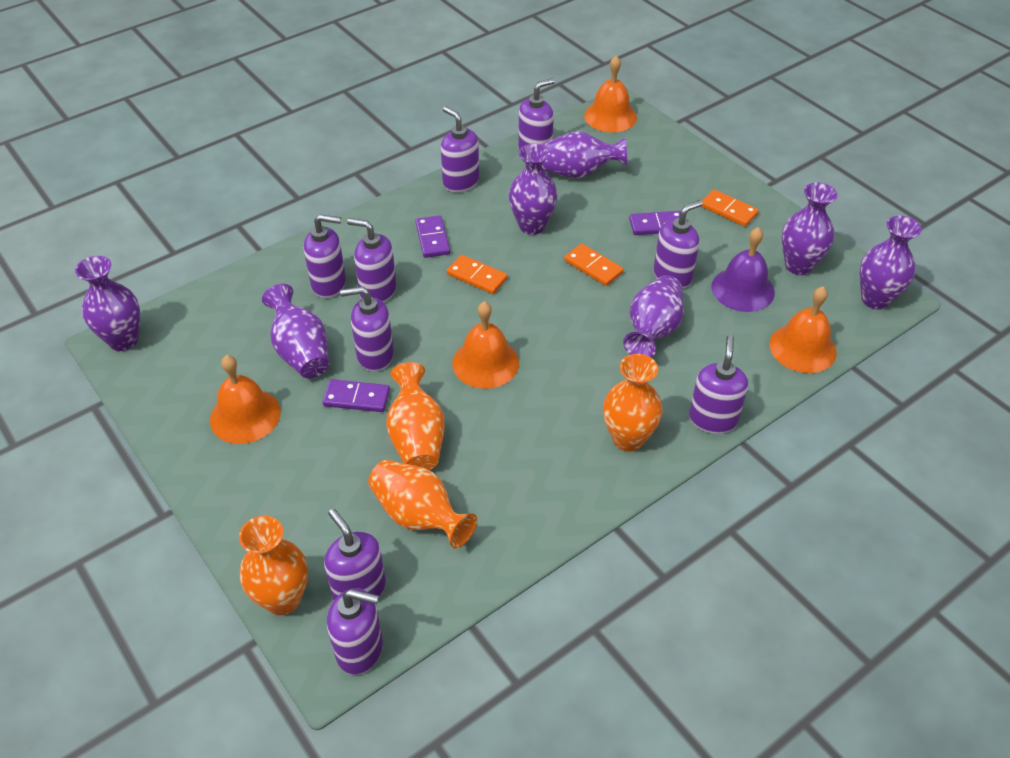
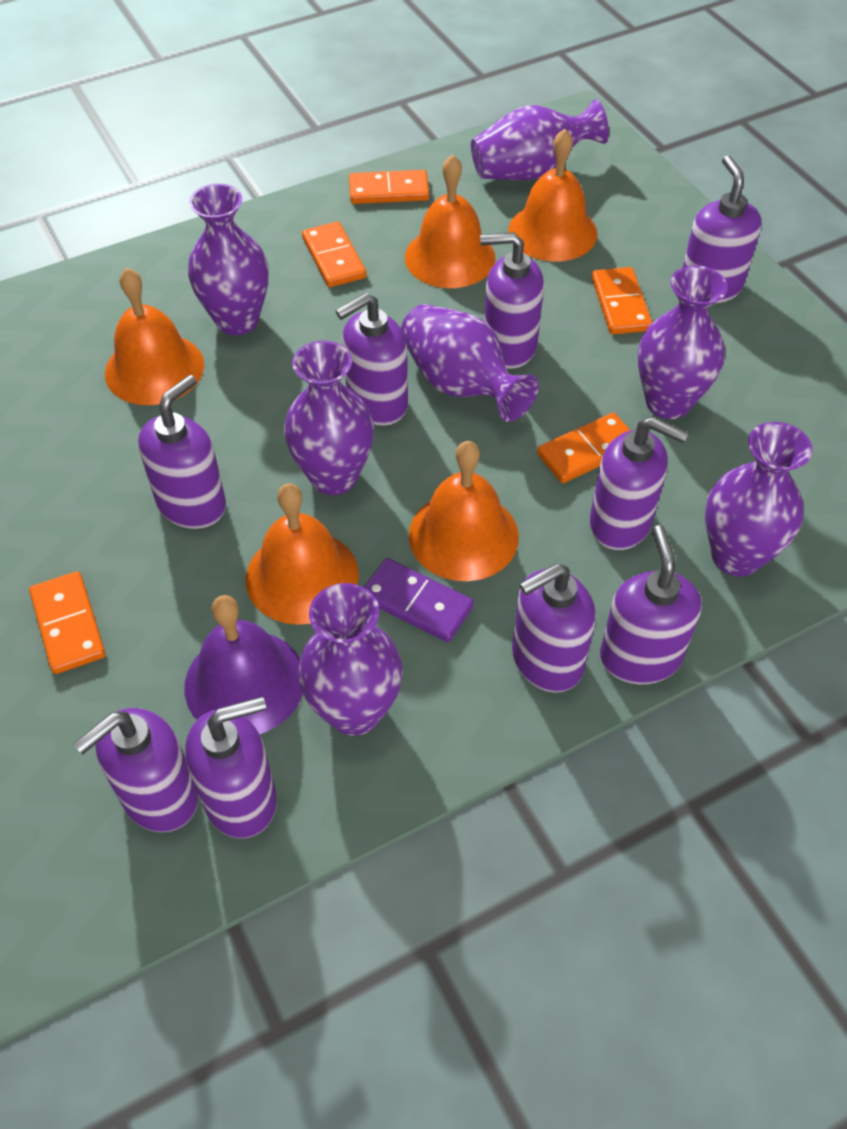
orange bell: 4 -> 5
orange domino: 3 -> 5
orange vase: 4 -> 0
purple domino: 3 -> 1

